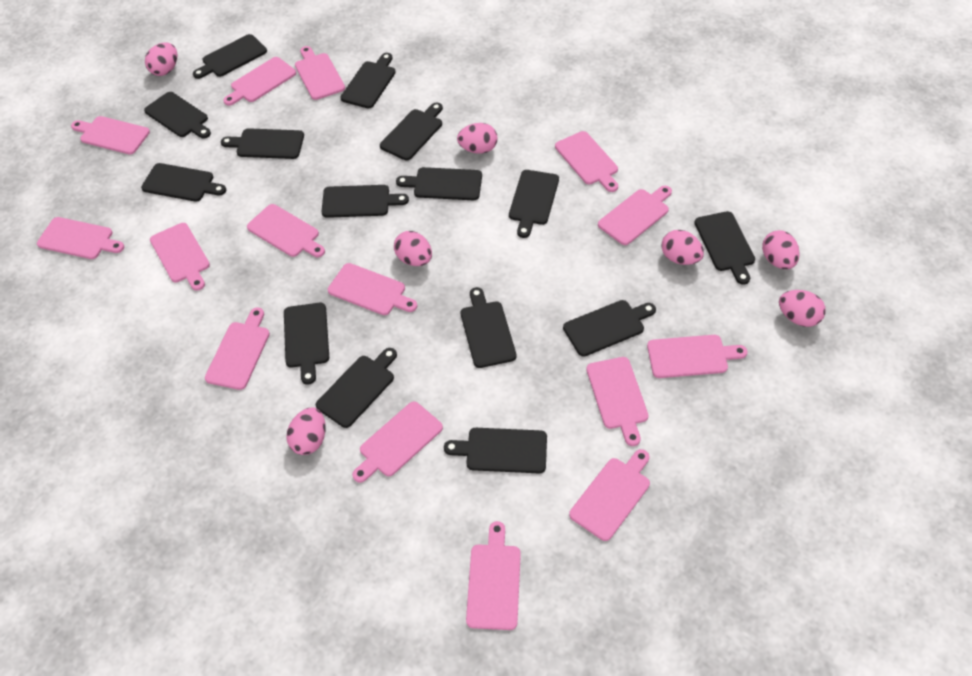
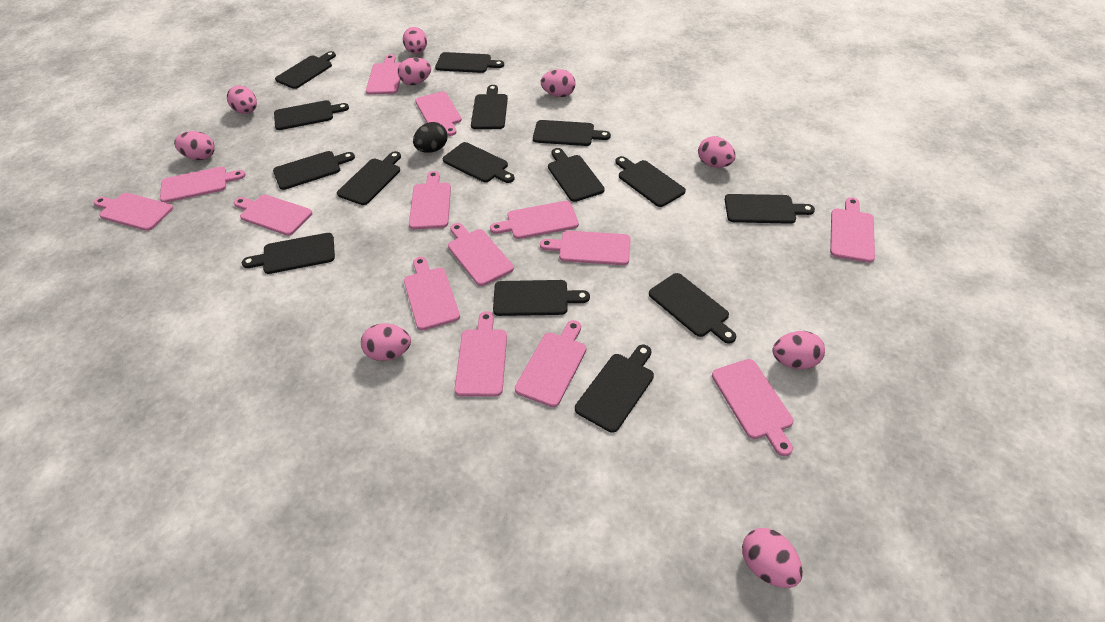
black egg: 0 -> 1
pink cutting board: 15 -> 14
pink egg: 7 -> 9

